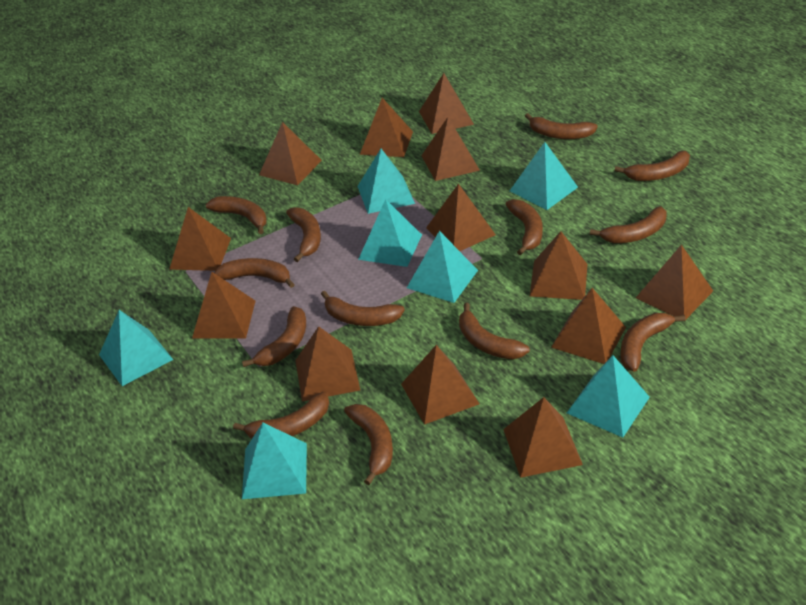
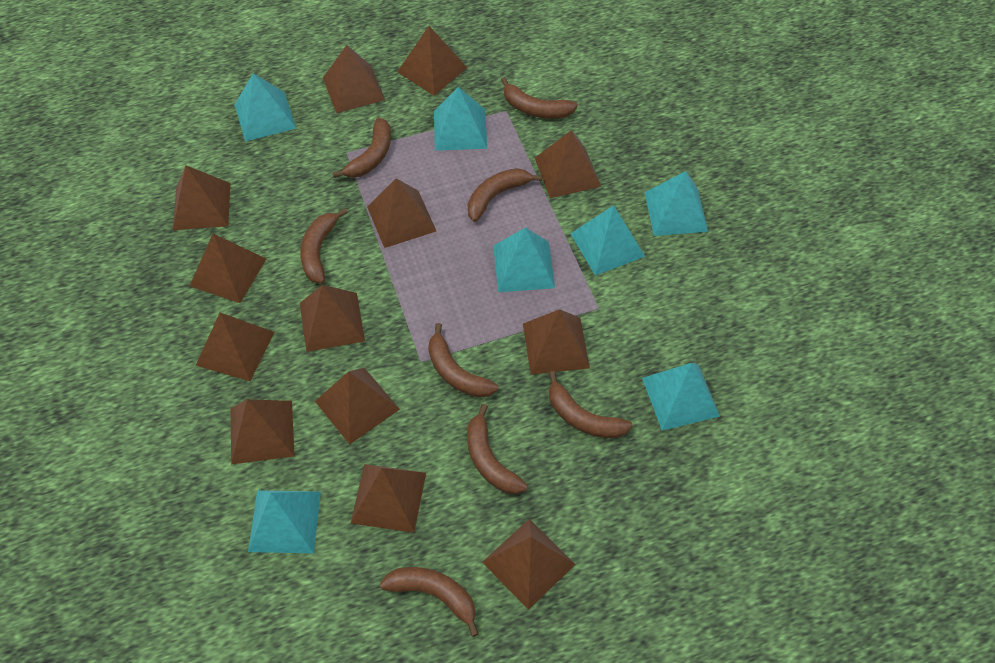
brown banana: 13 -> 8

